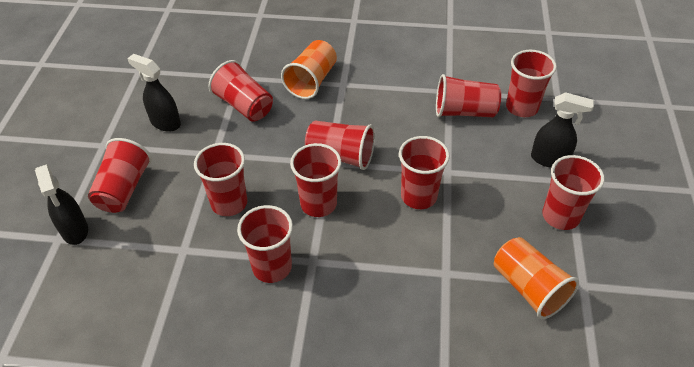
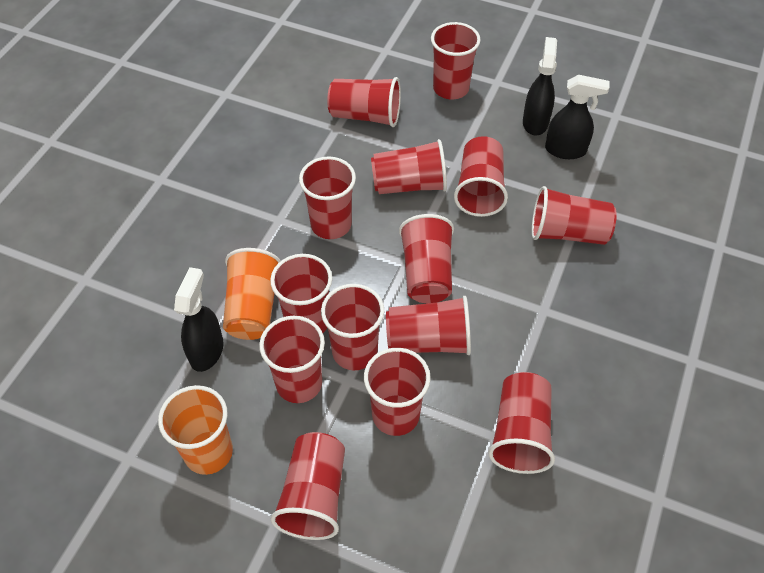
red cup: 10 -> 14

